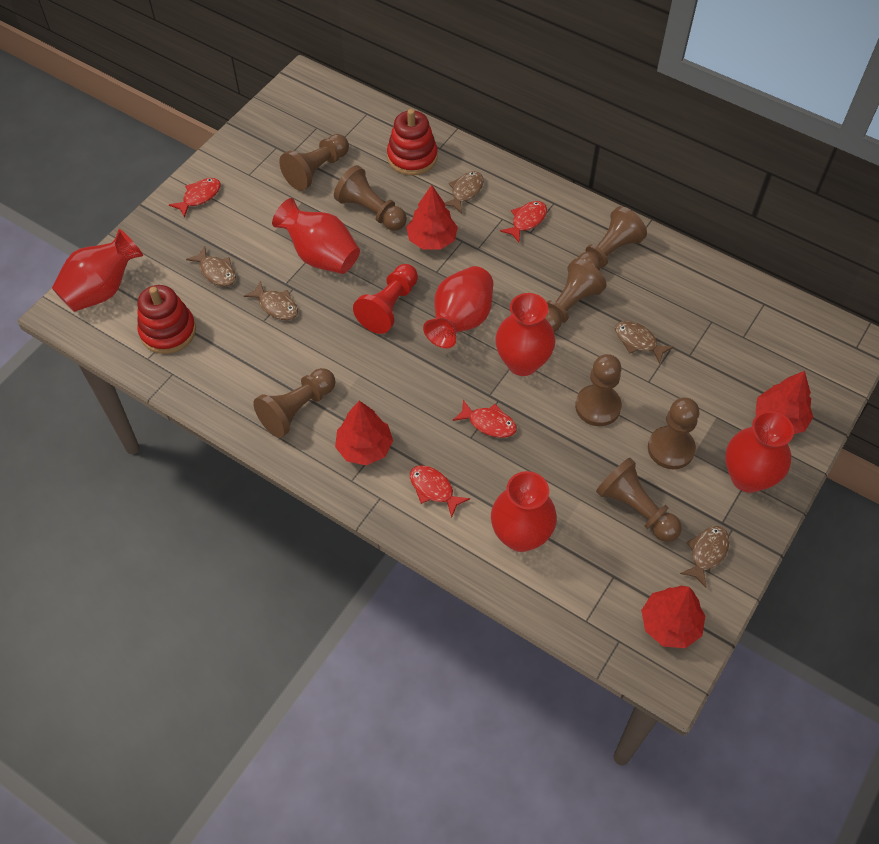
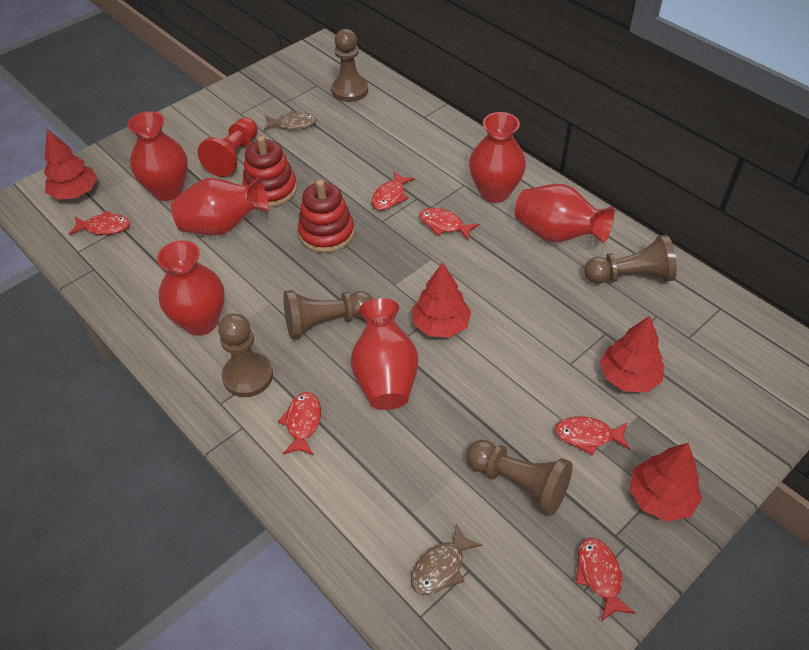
brown fish: 5 -> 2
brown pawn: 8 -> 5
red fish: 4 -> 6

